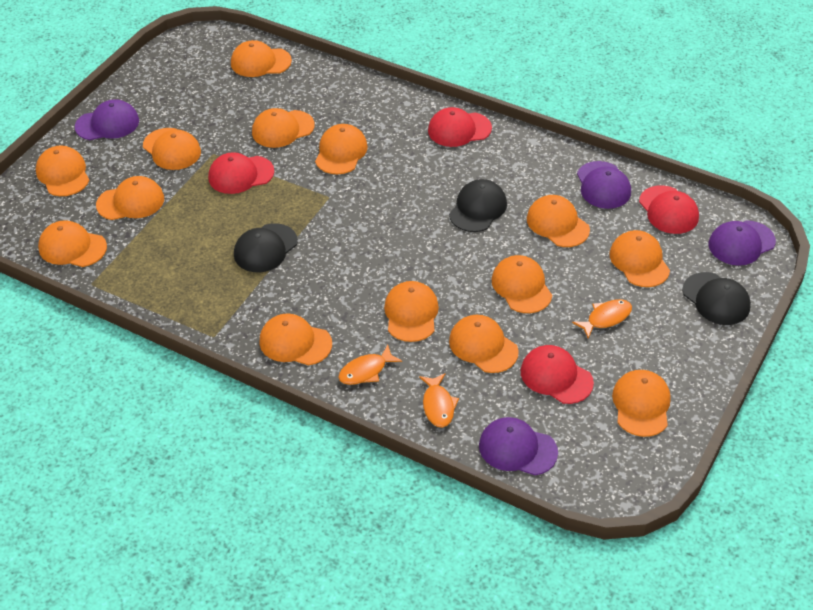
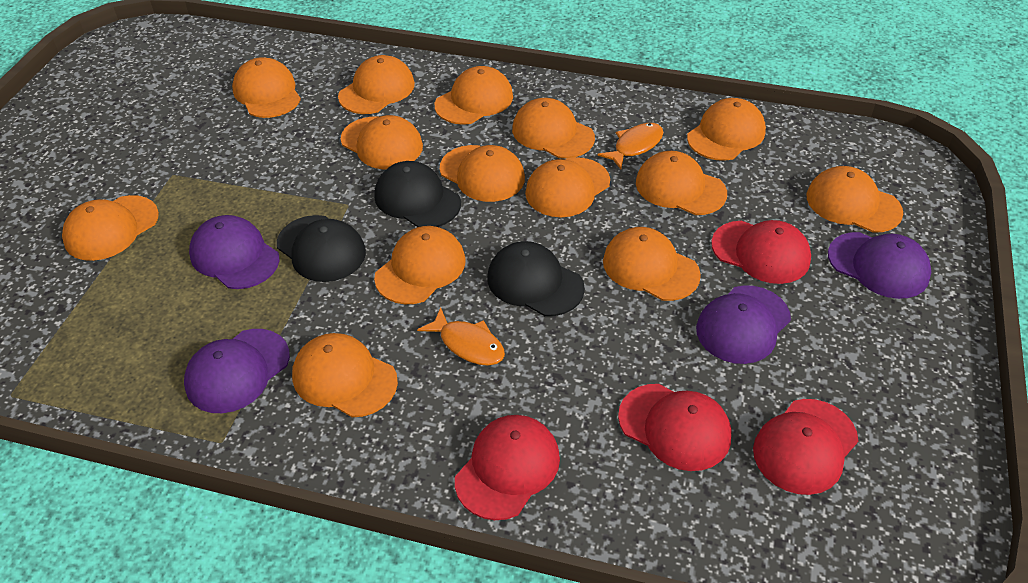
orange fish: 3 -> 2

